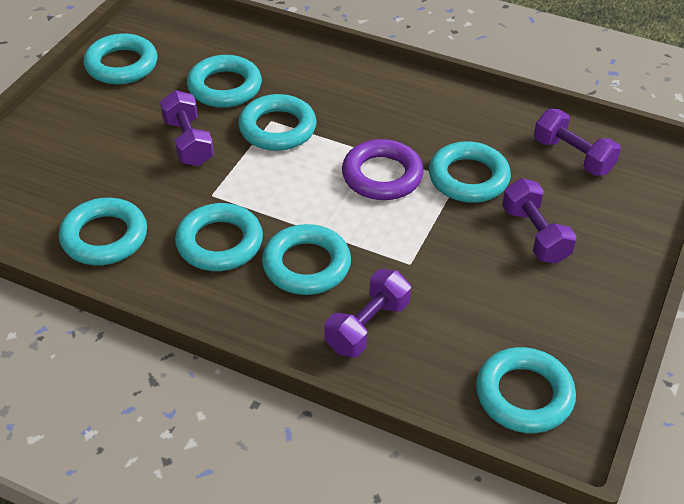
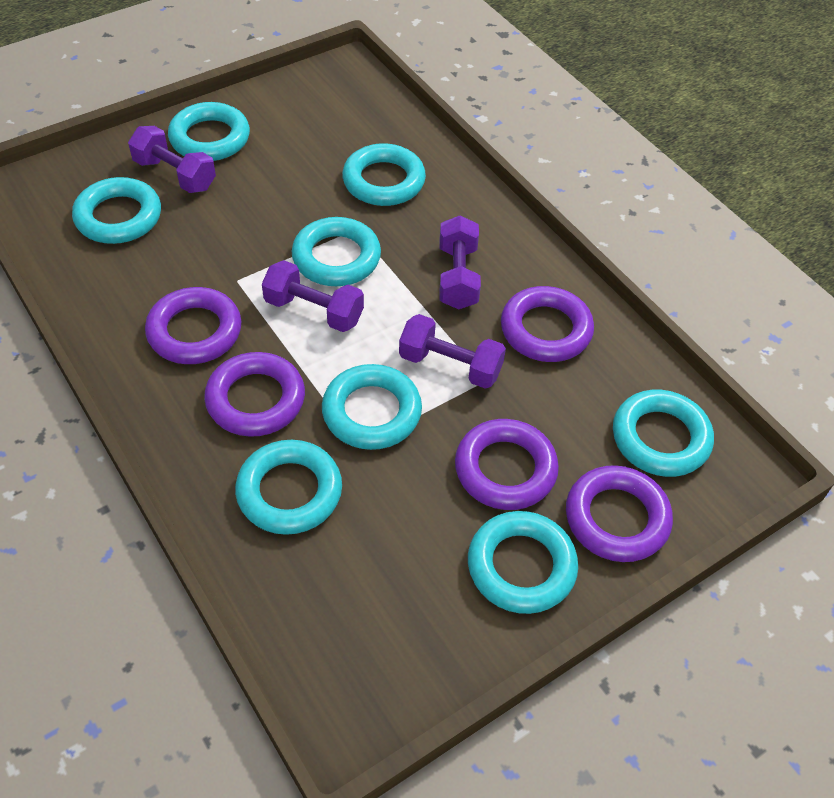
purple ring: 1 -> 5

